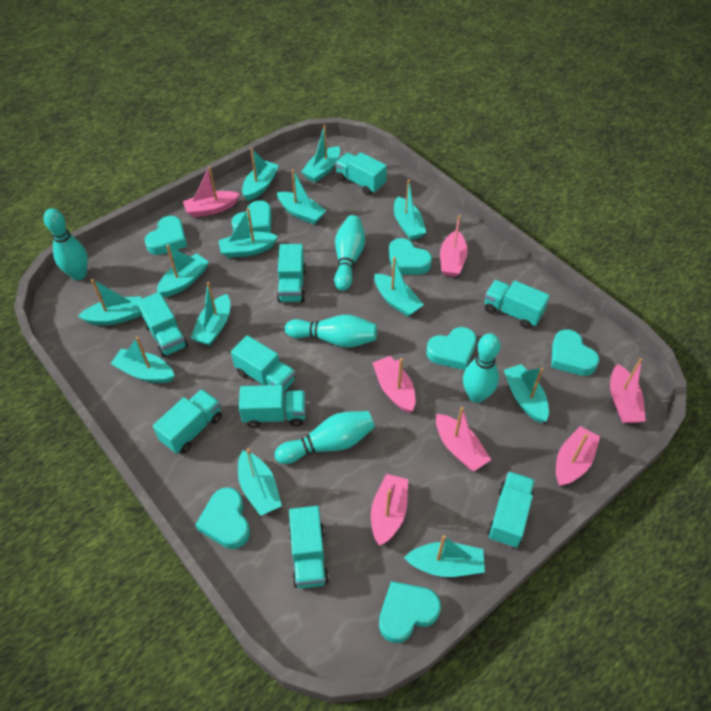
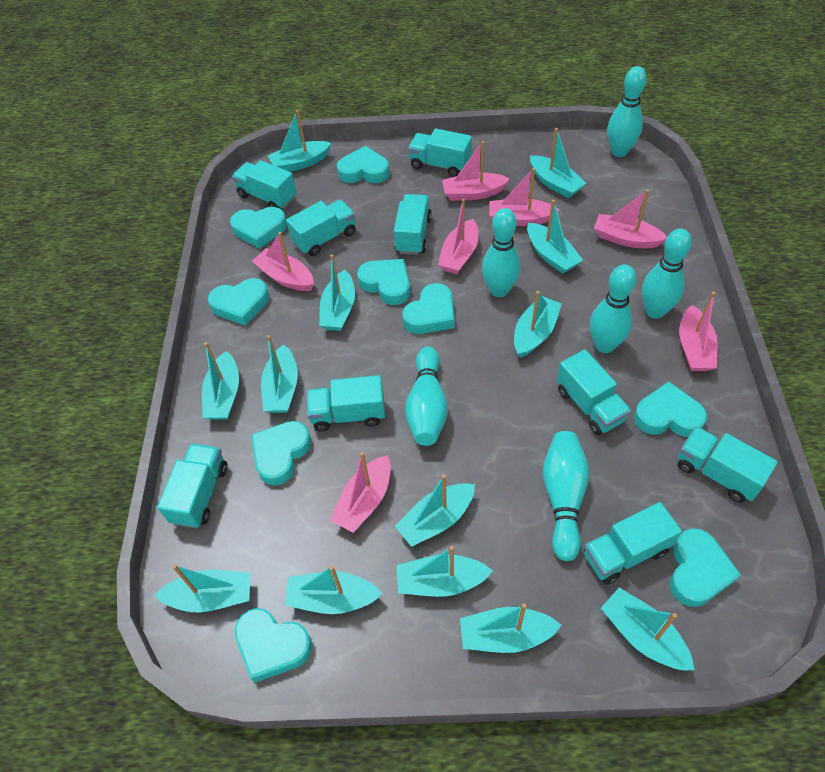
turquoise bowling pin: 5 -> 6
turquoise heart: 7 -> 9

